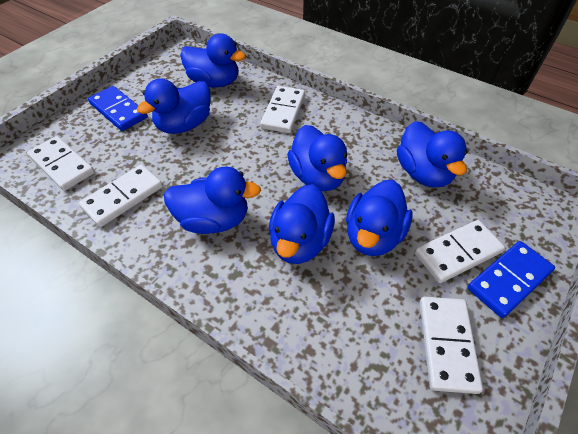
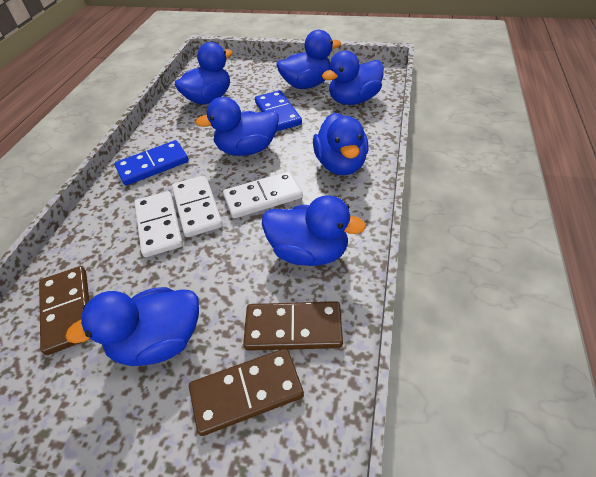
brown domino: 0 -> 3
white domino: 5 -> 3

